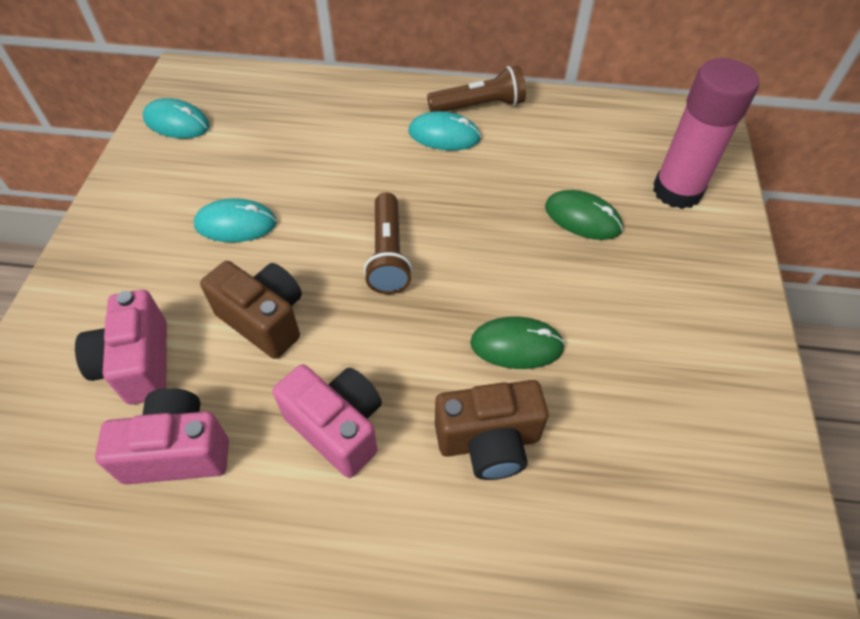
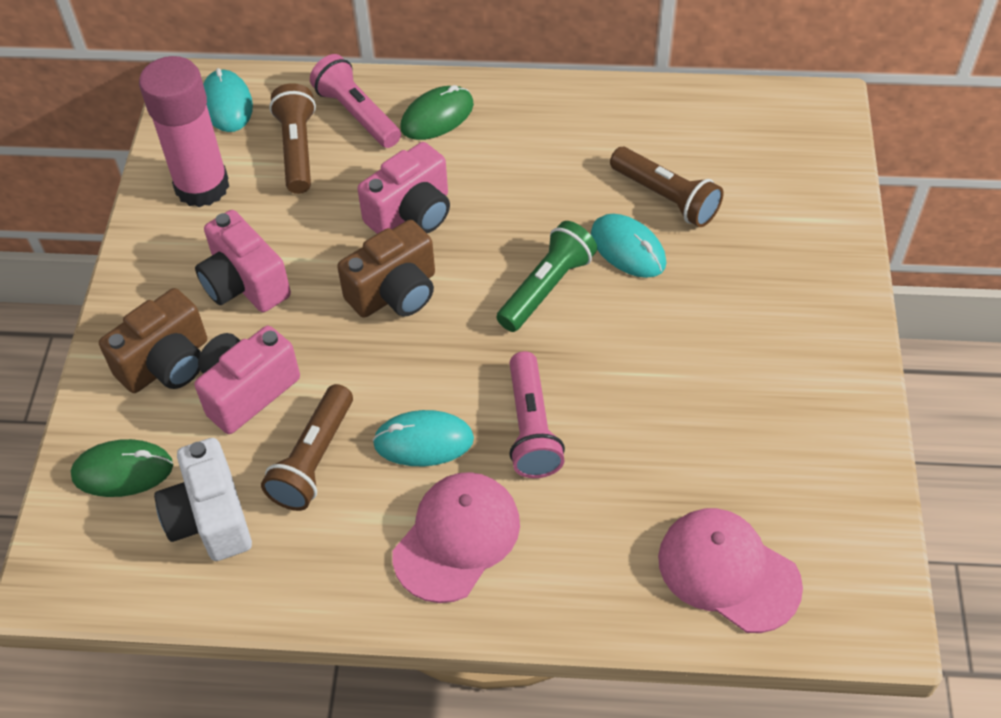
brown flashlight: 2 -> 3
green flashlight: 0 -> 1
pink cap: 0 -> 2
pink flashlight: 0 -> 2
white camera: 0 -> 1

